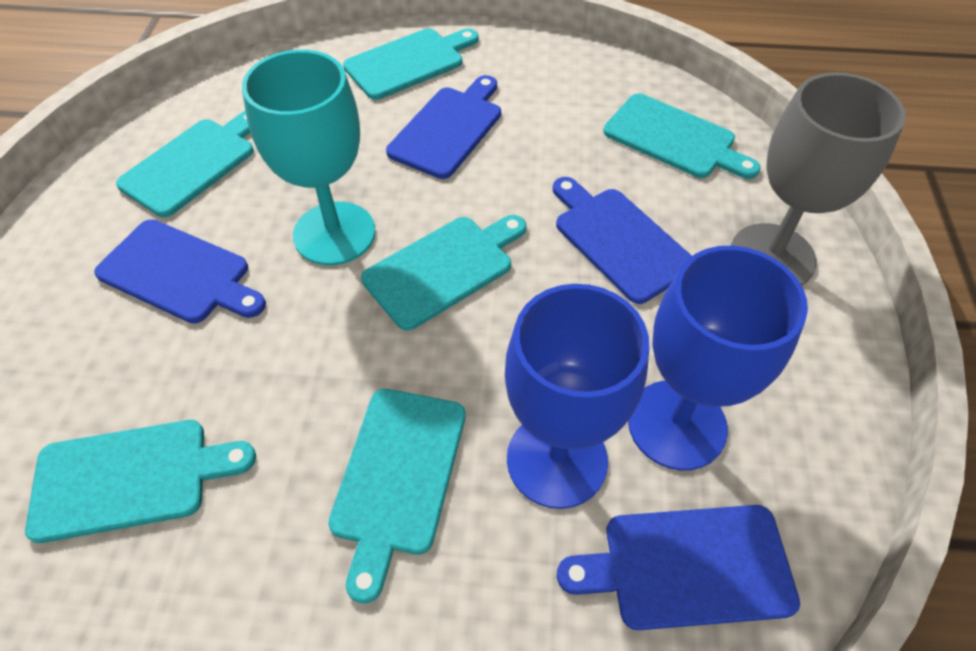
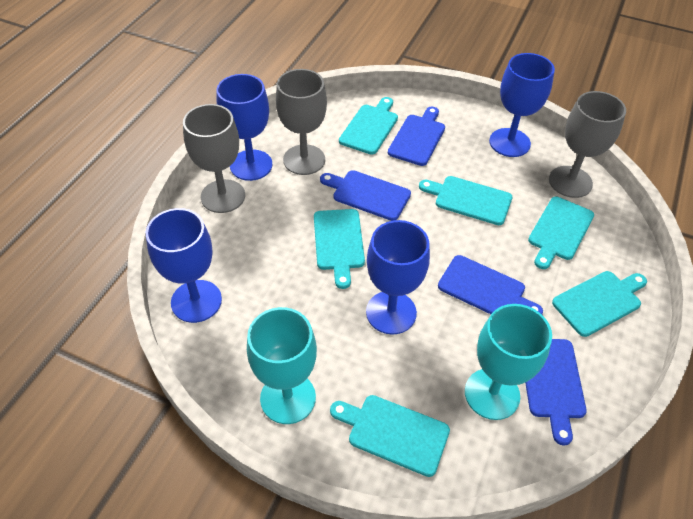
blue goblet: 2 -> 4
grey goblet: 1 -> 3
turquoise goblet: 1 -> 2

